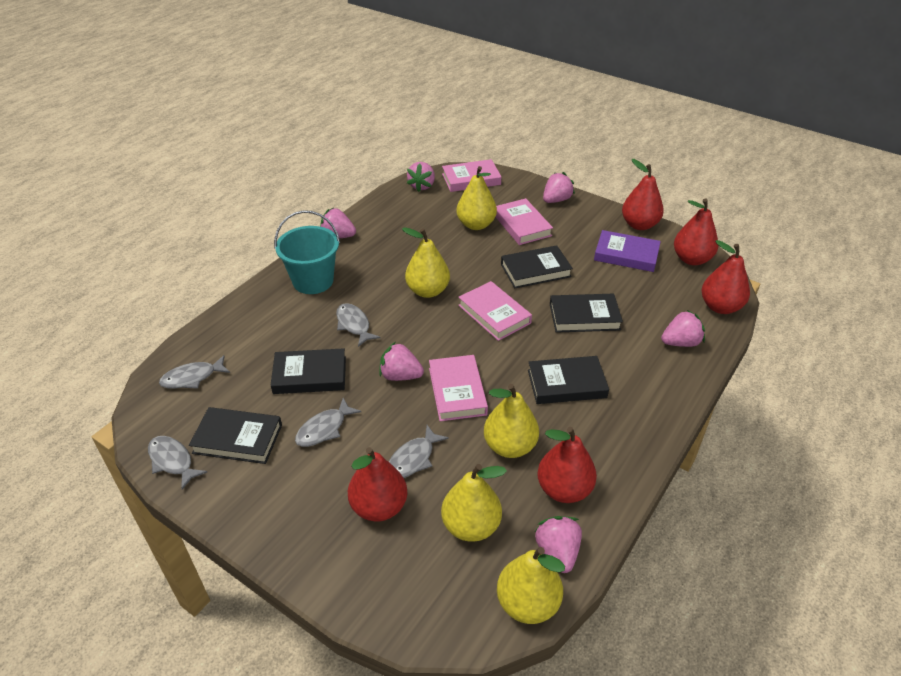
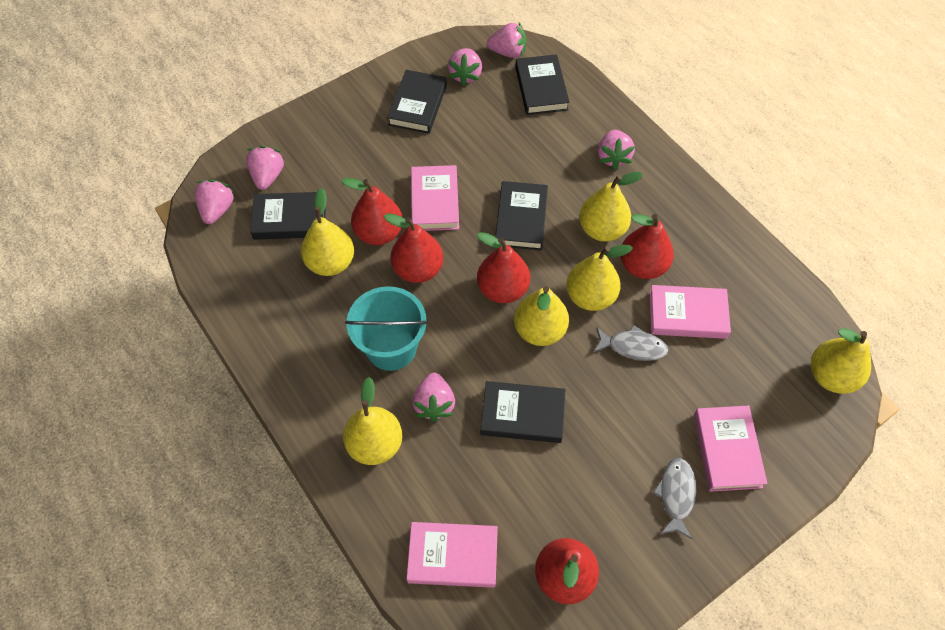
grey fish: 5 -> 2
purple book: 1 -> 0
yellow pear: 5 -> 6

